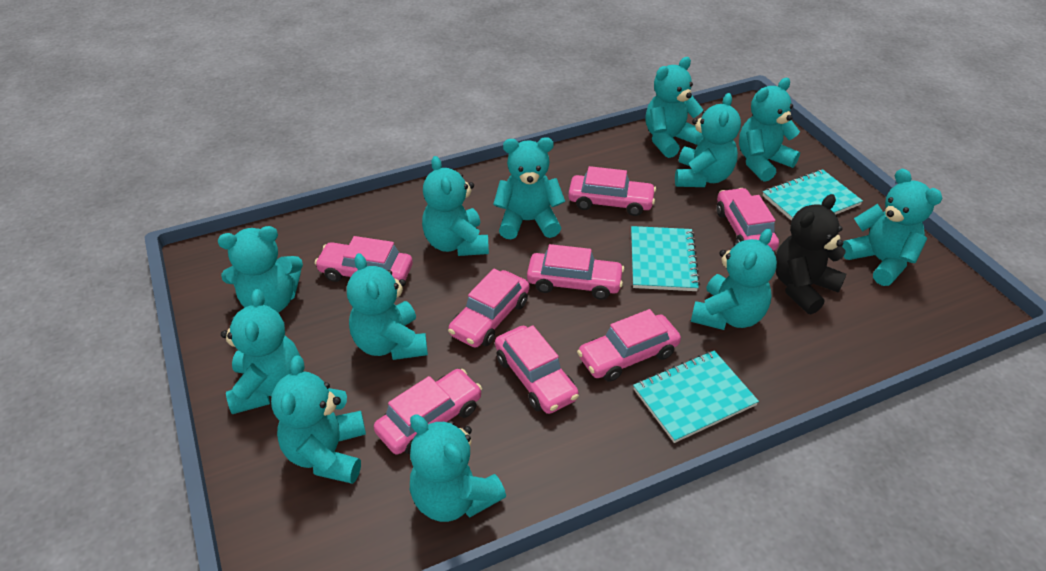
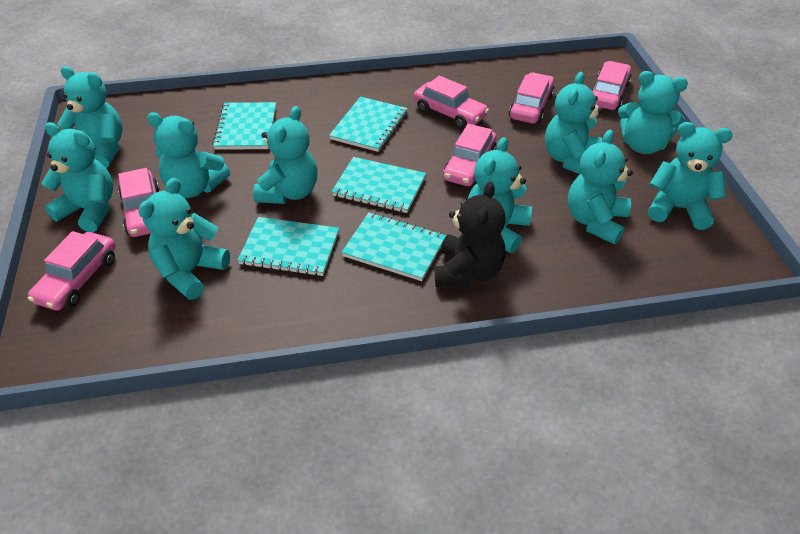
pink car: 8 -> 6
turquoise notebook: 3 -> 5
turquoise teddy bear: 12 -> 10

